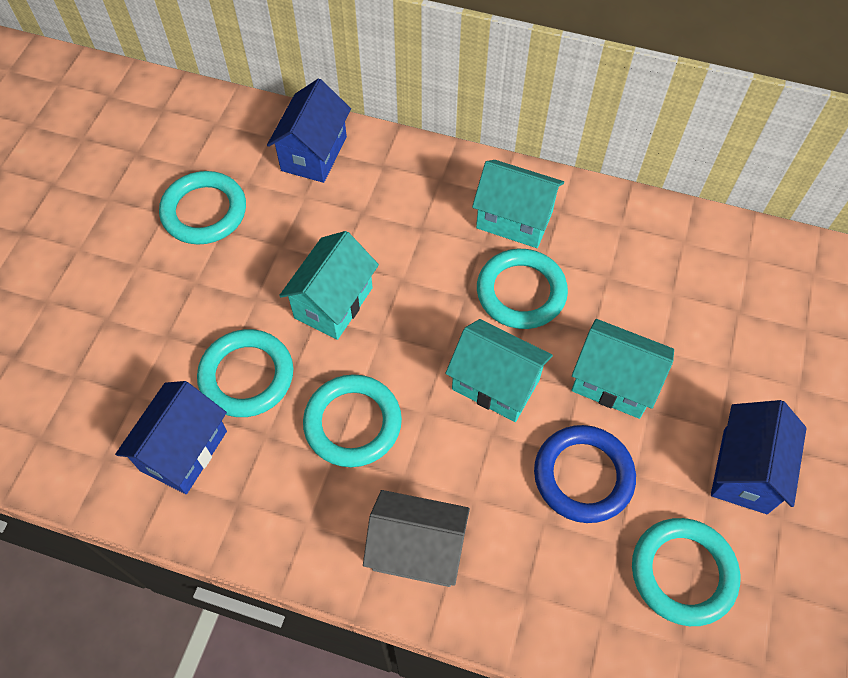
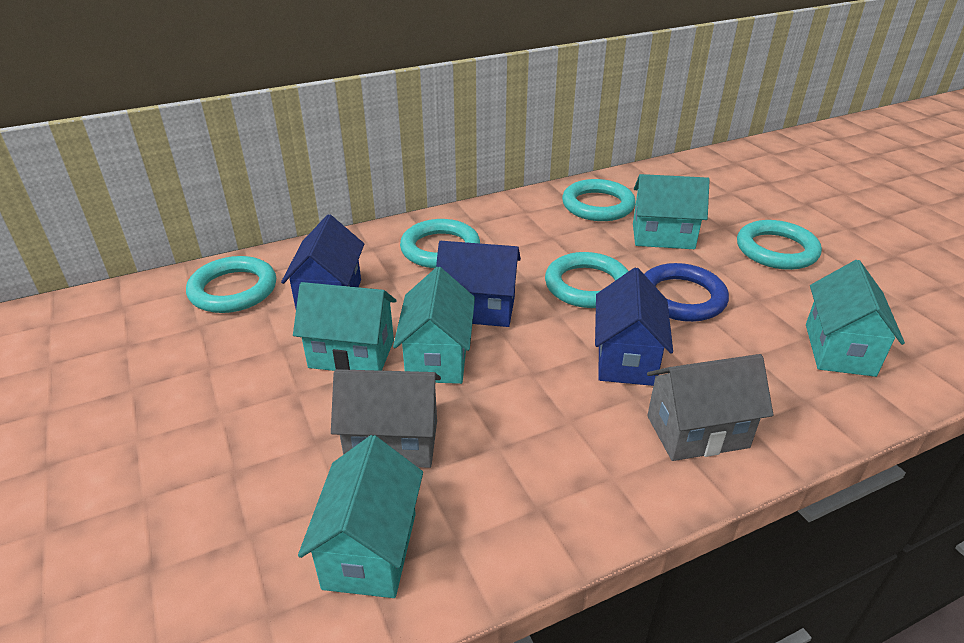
grey house: 1 -> 2
turquoise house: 4 -> 5

